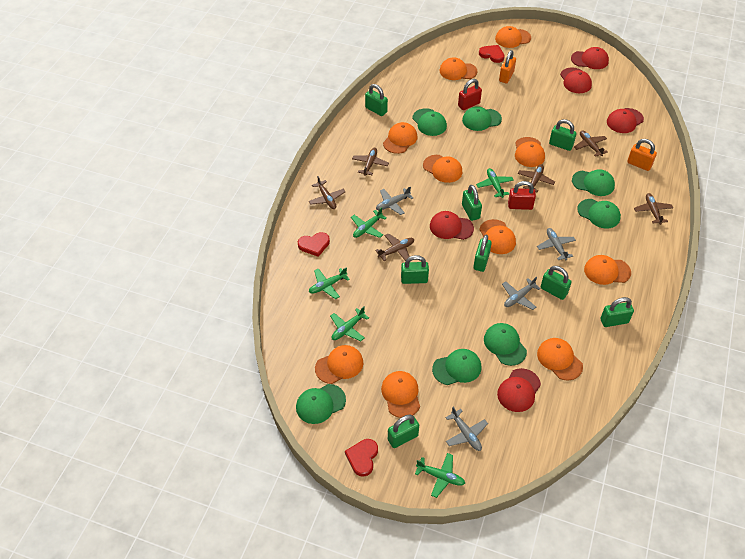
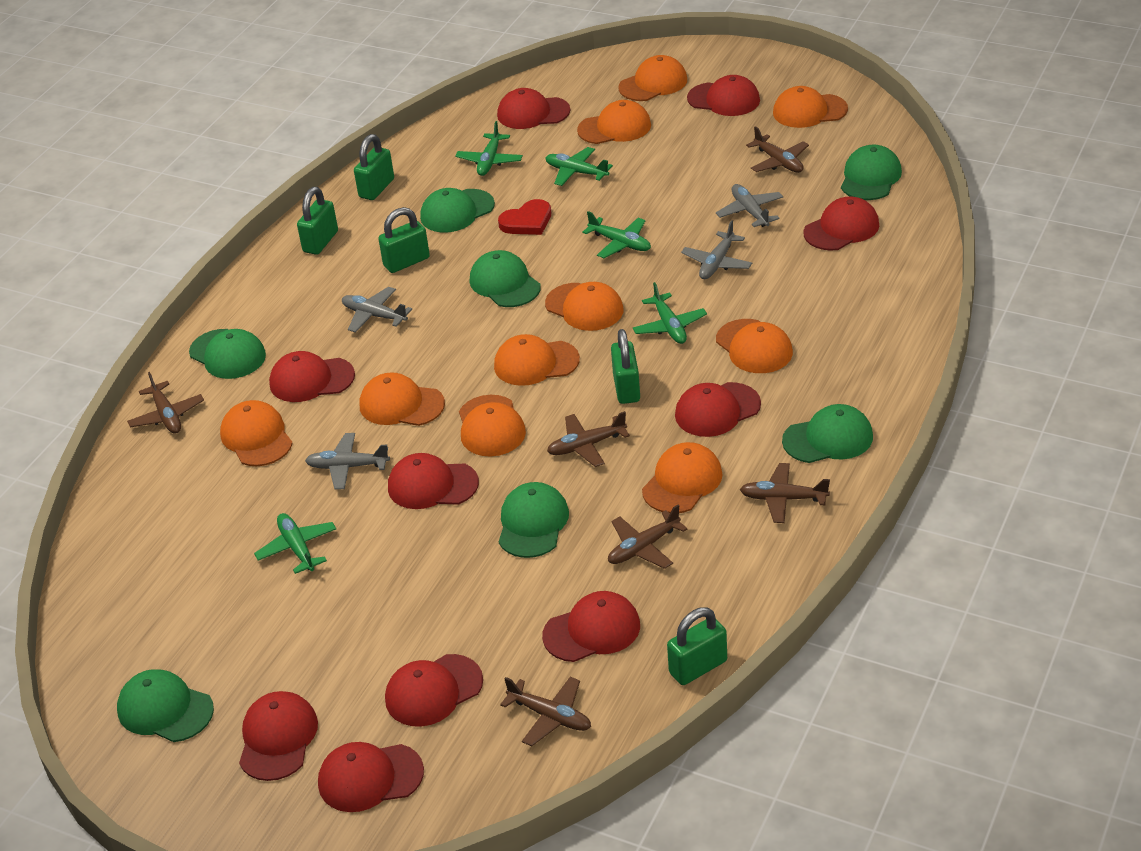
green padlock: 8 -> 5
orange padlock: 2 -> 0
red cap: 5 -> 10
red heart: 3 -> 1
red padlock: 2 -> 0

